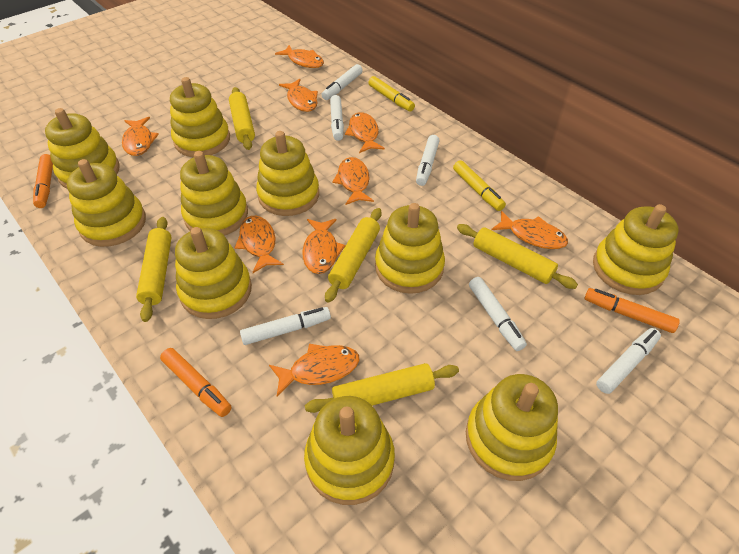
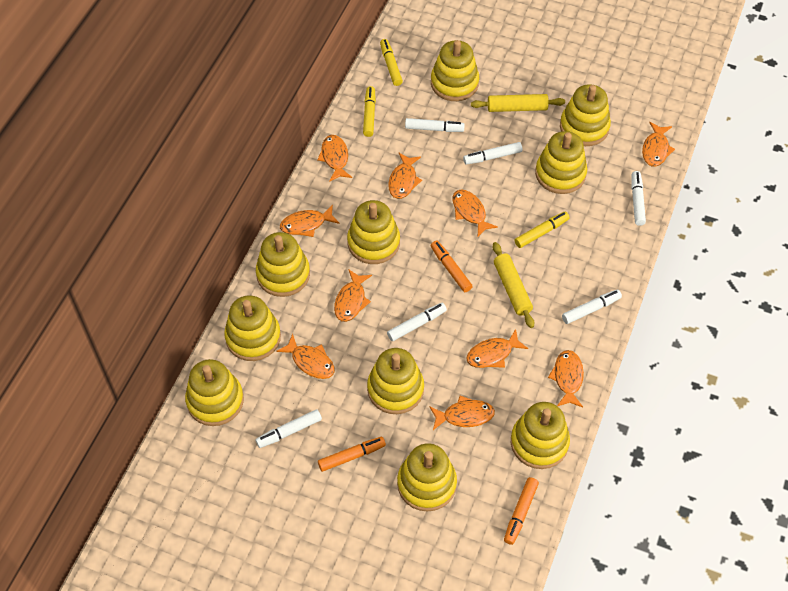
orange fish: 9 -> 10
yellow marker: 2 -> 3
yellow rolling pin: 5 -> 2

